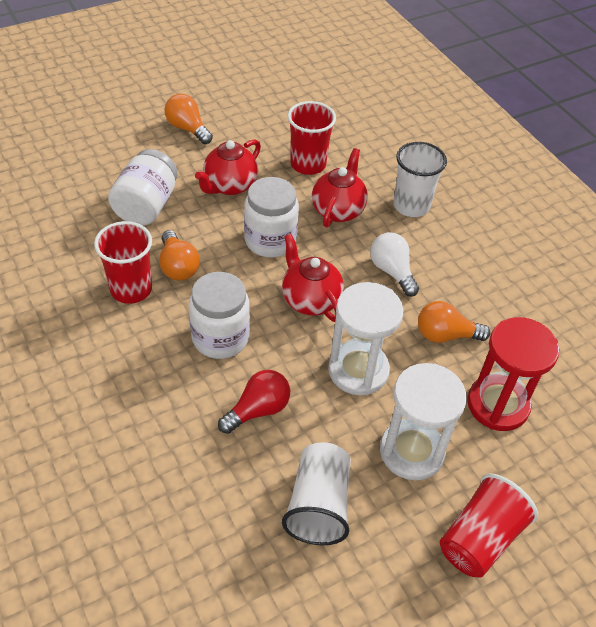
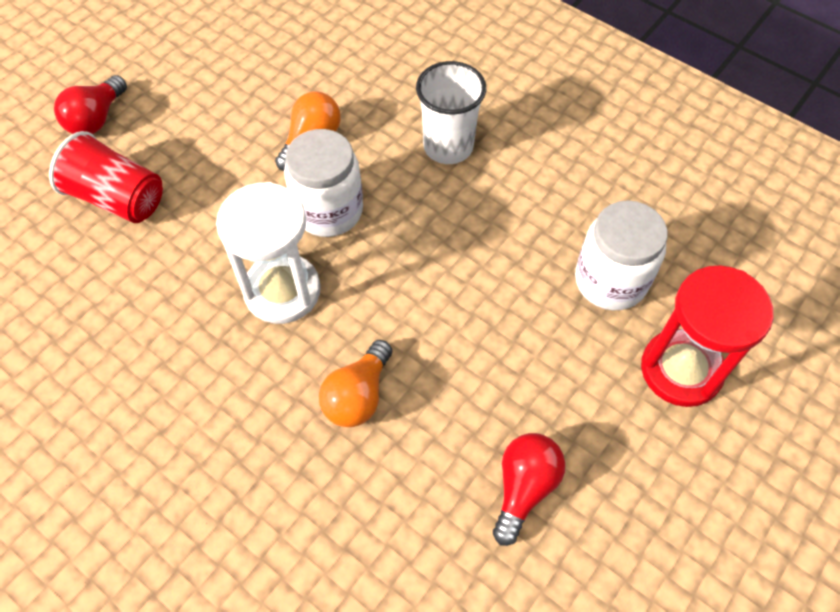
orange light bulb: 3 -> 2
red cup: 3 -> 1
red light bulb: 1 -> 2
red teapot: 3 -> 0
white cup: 2 -> 1
white hourglass: 2 -> 1
white jar: 3 -> 2
white light bulb: 1 -> 0

